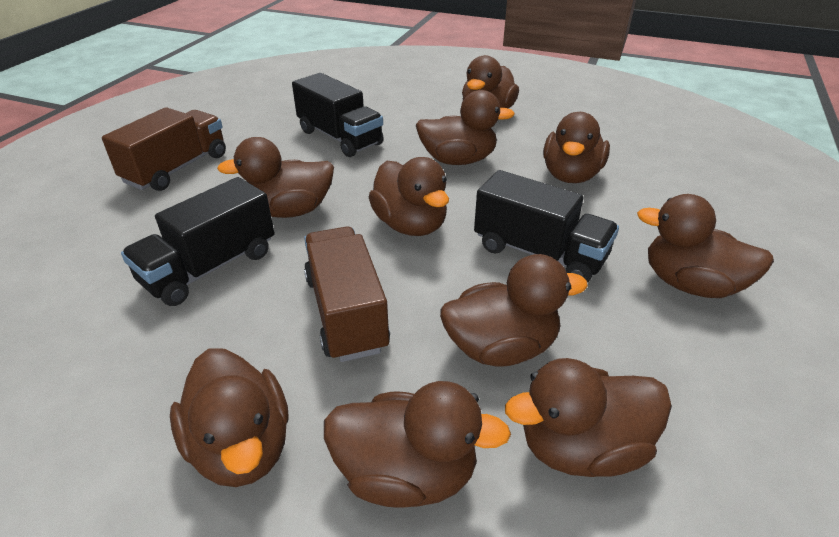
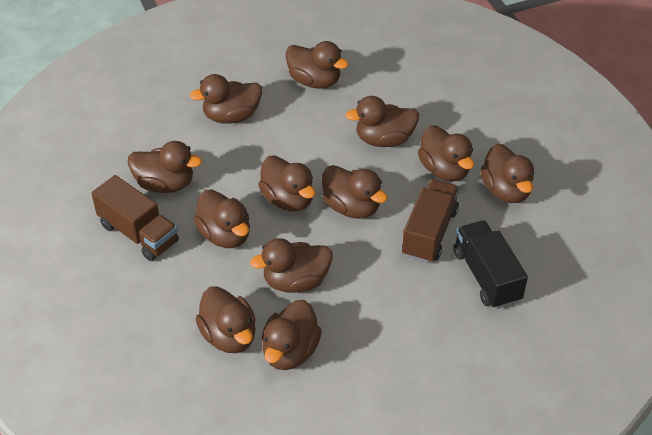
black truck: 3 -> 1
brown duck: 10 -> 12

